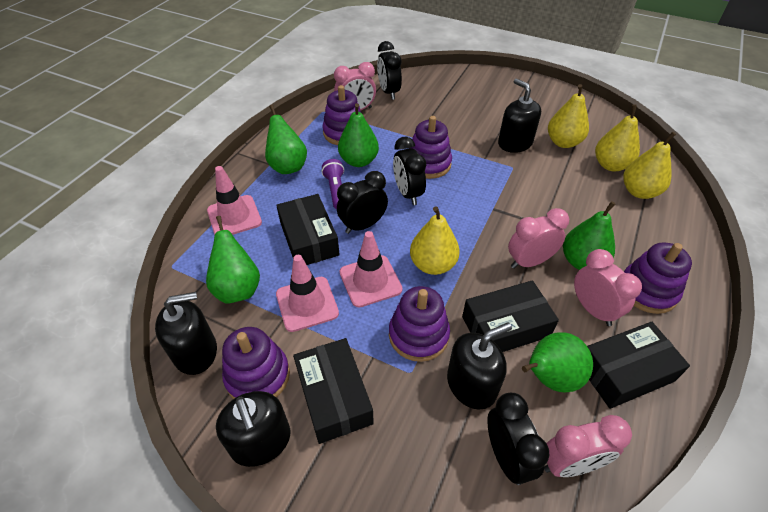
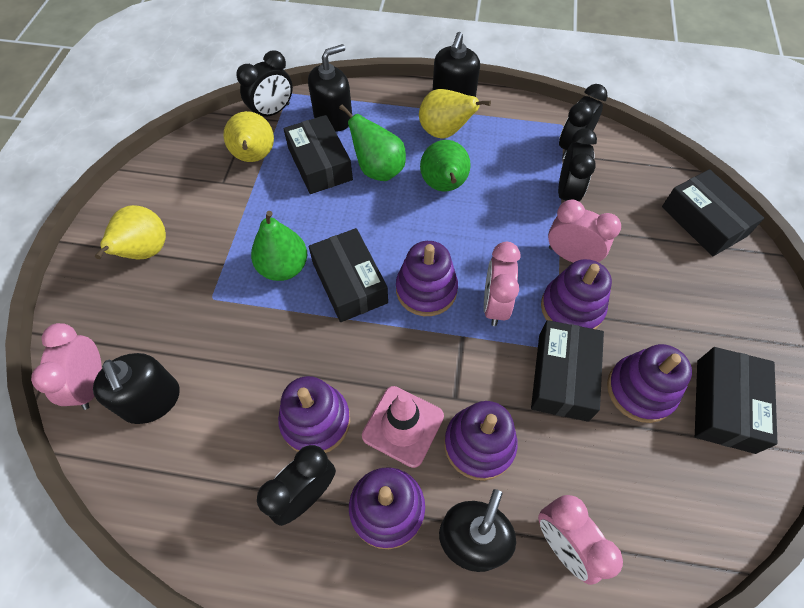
black box: 4 -> 5
green pear: 5 -> 3
pink traffic cone: 3 -> 1
purple flashlight: 1 -> 0
purple stacking toy: 5 -> 6
yellow pear: 4 -> 3

